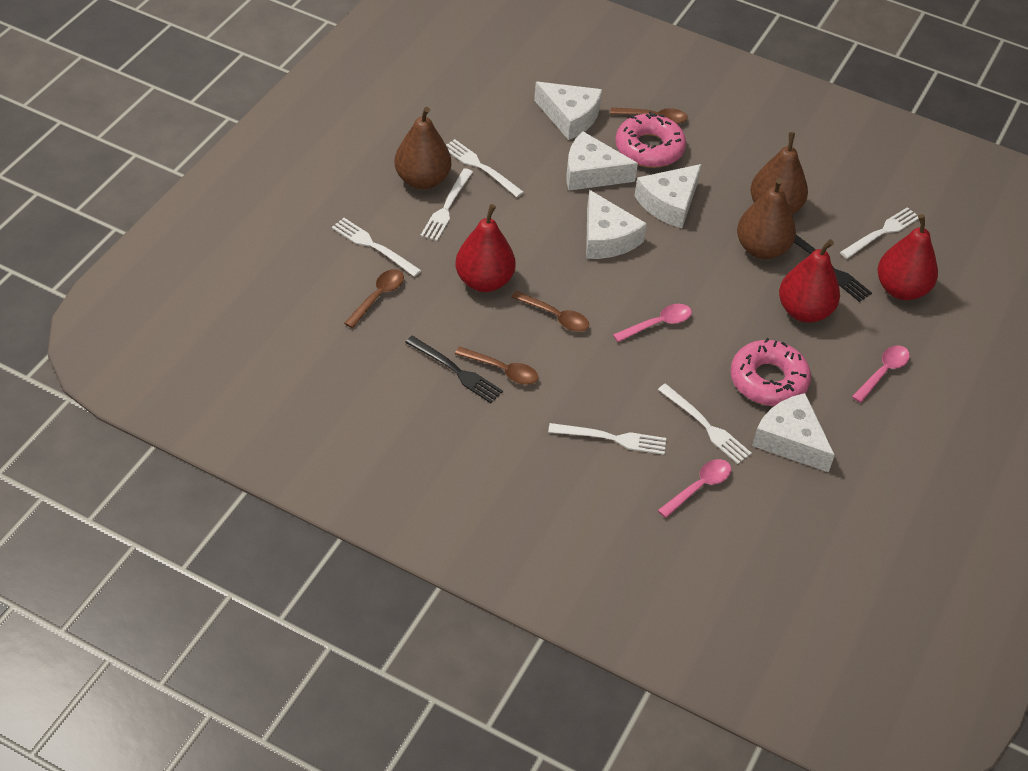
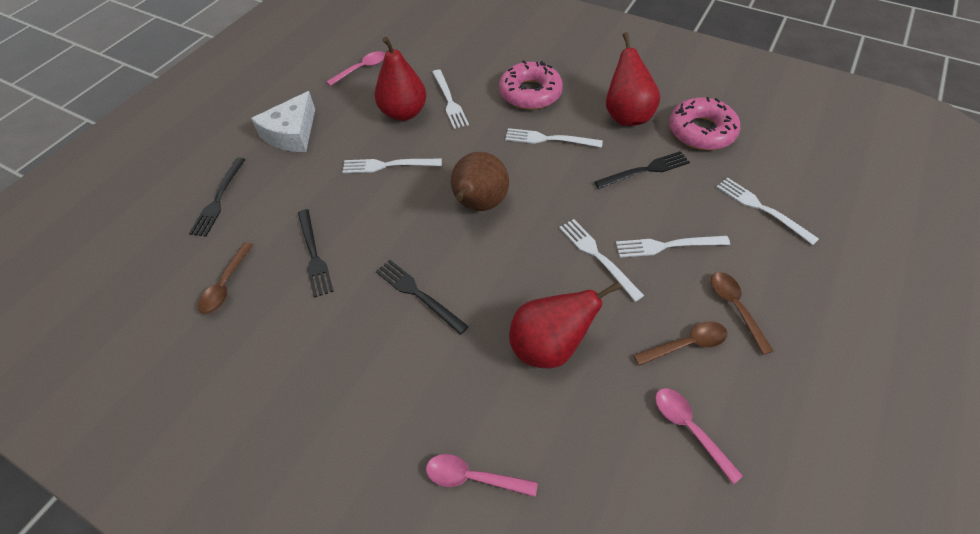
black fork: 2 -> 4
brown pear: 3 -> 1
brown spoon: 4 -> 3
white cheese: 5 -> 1

